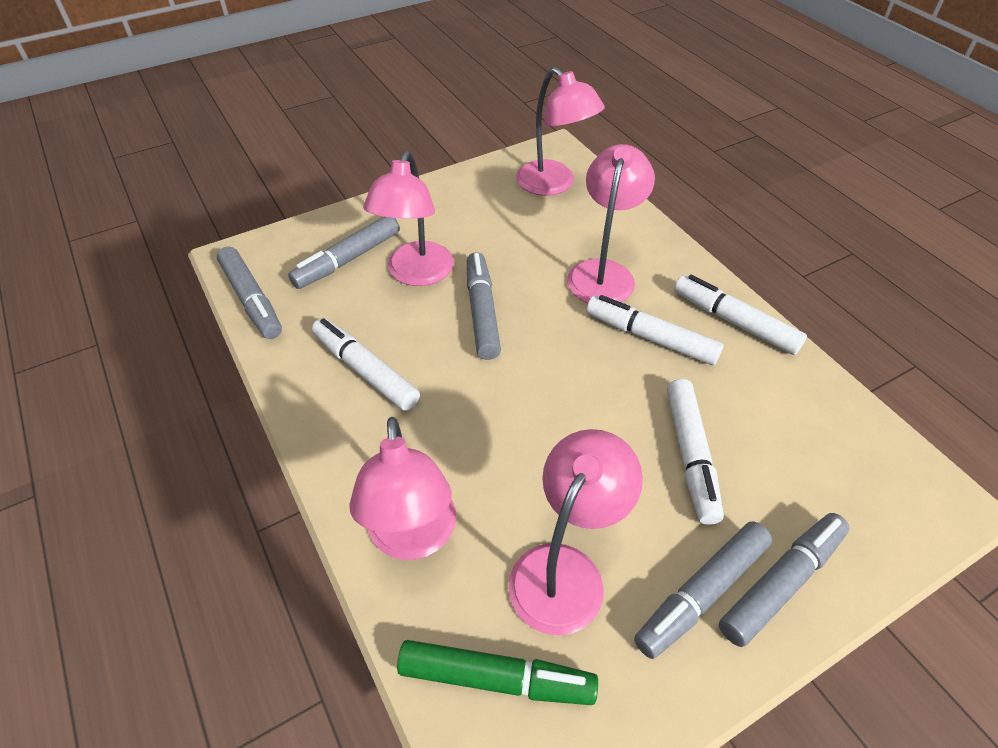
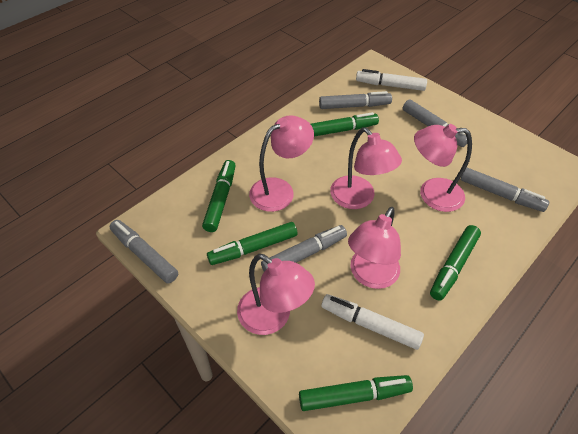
green marker: 1 -> 5
white marker: 4 -> 2

